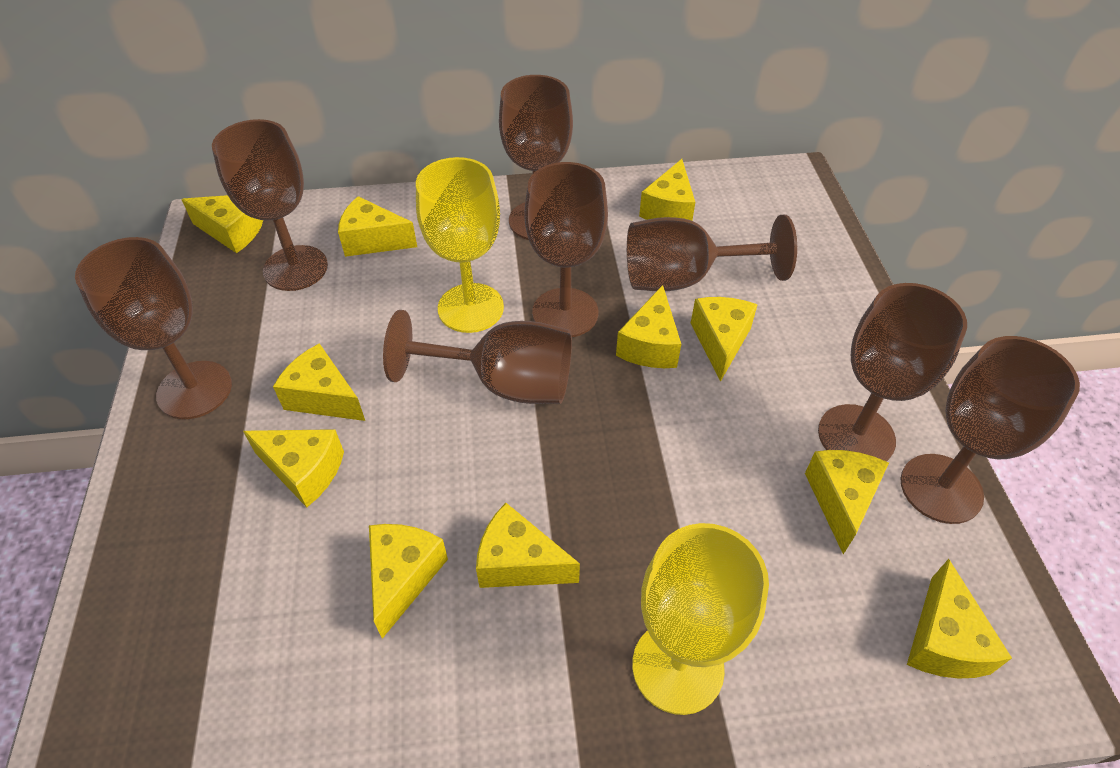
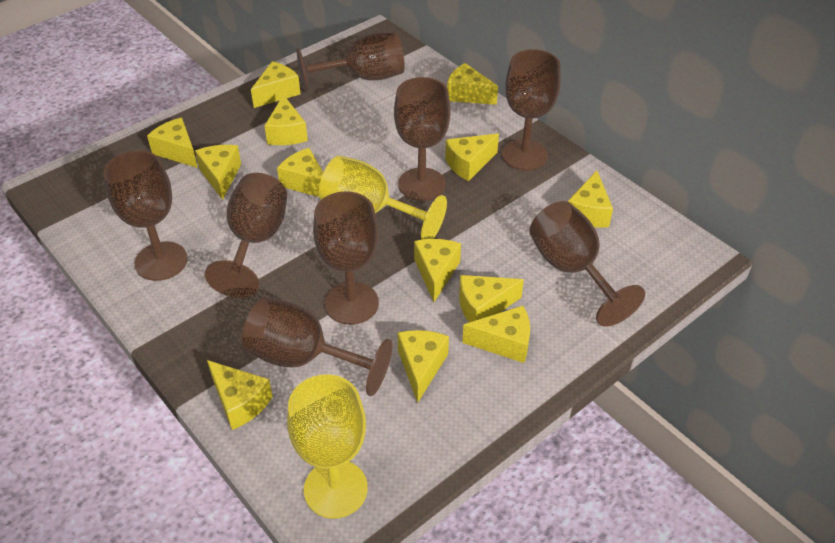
yellow cheese: 11 -> 13

